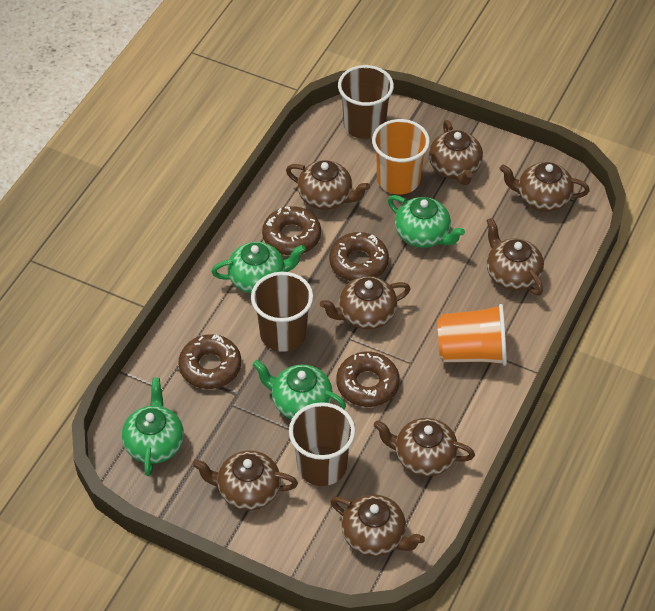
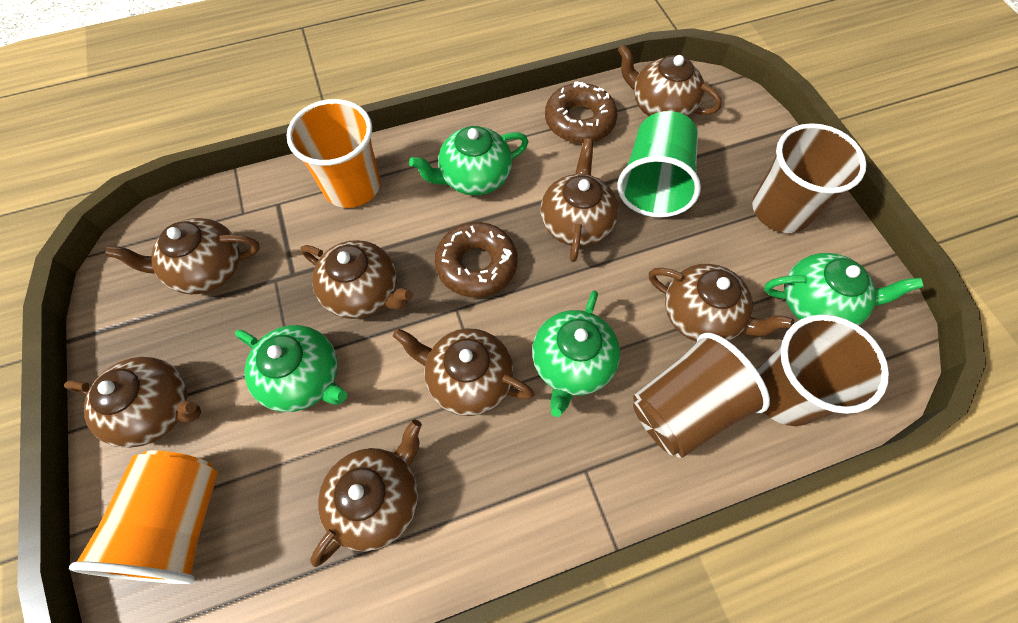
brown donut: 4 -> 2
green cup: 0 -> 1

